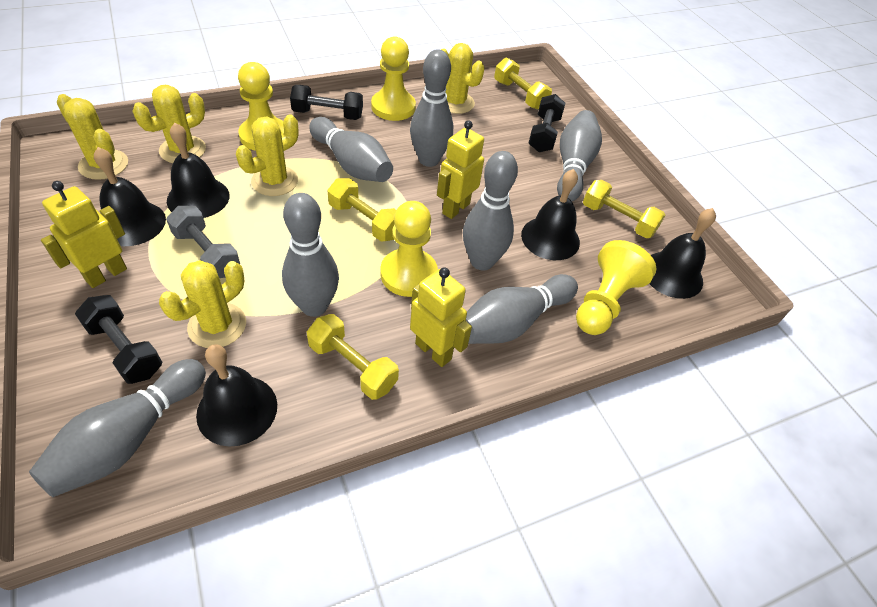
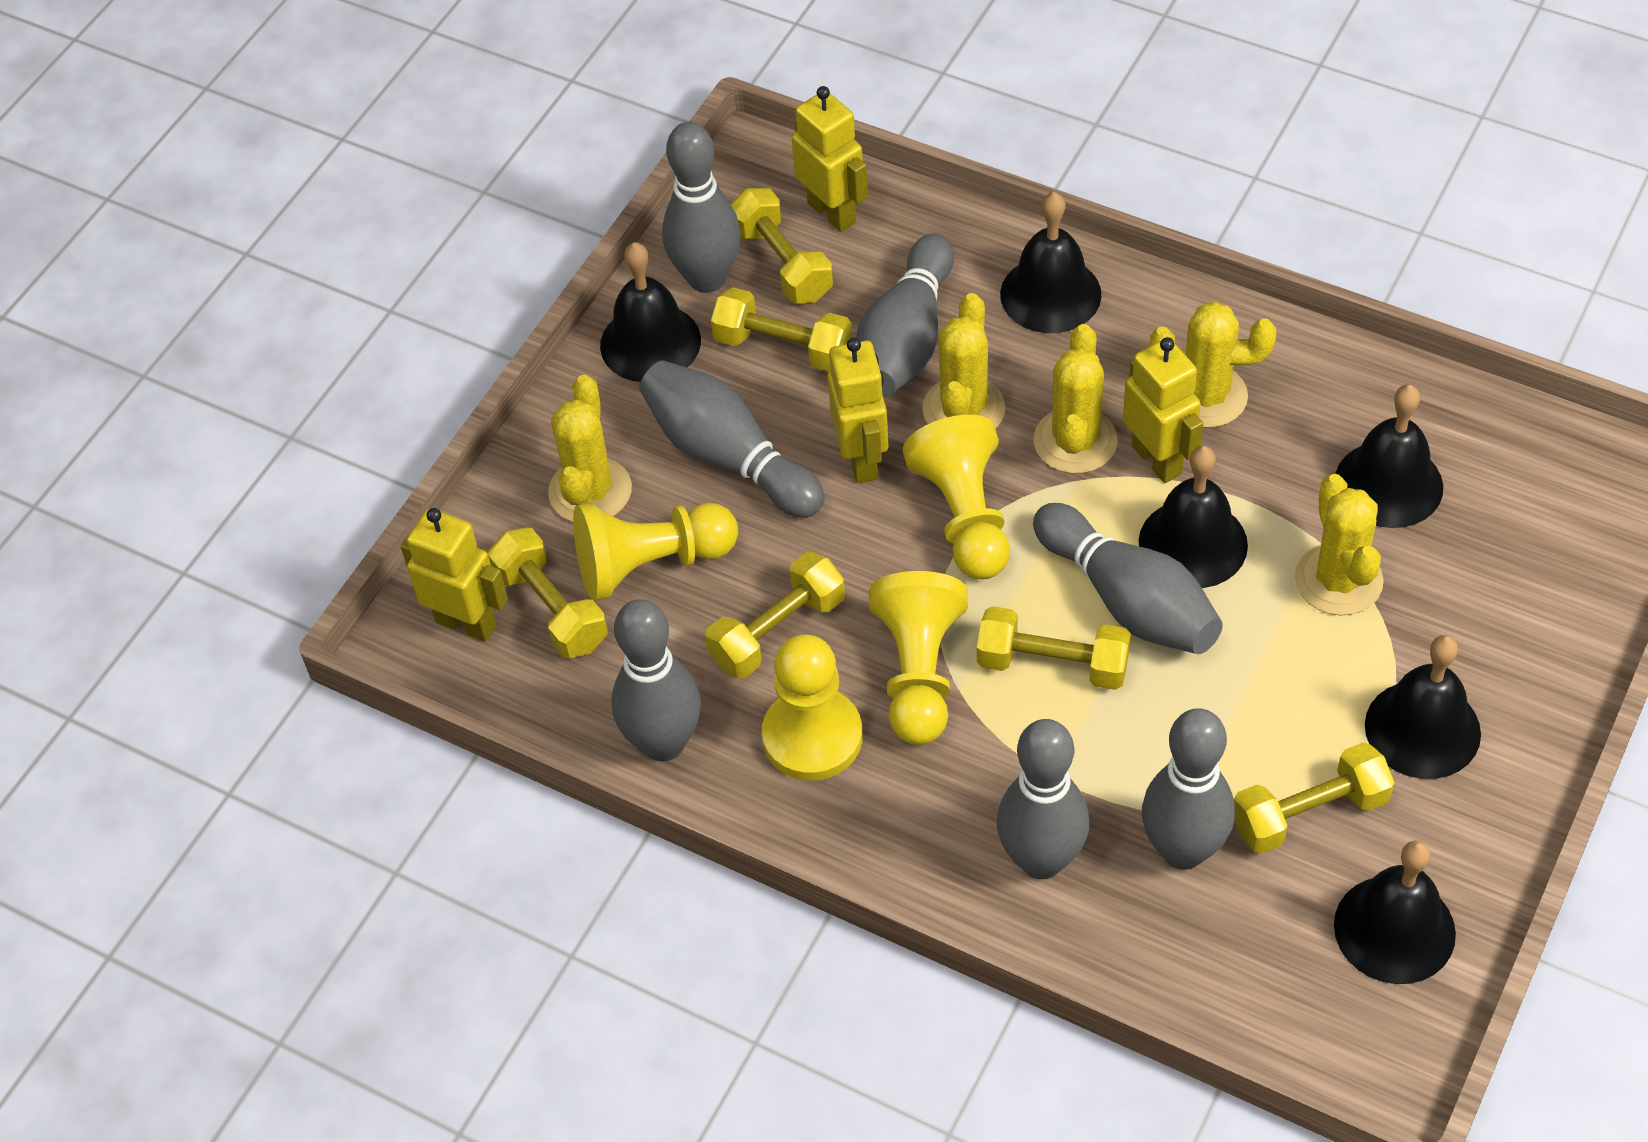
black bell: 5 -> 6
black dumbbell: 3 -> 0
grey dumbbell: 1 -> 0
yellow dumbbell: 4 -> 6
yellow robot: 3 -> 4

